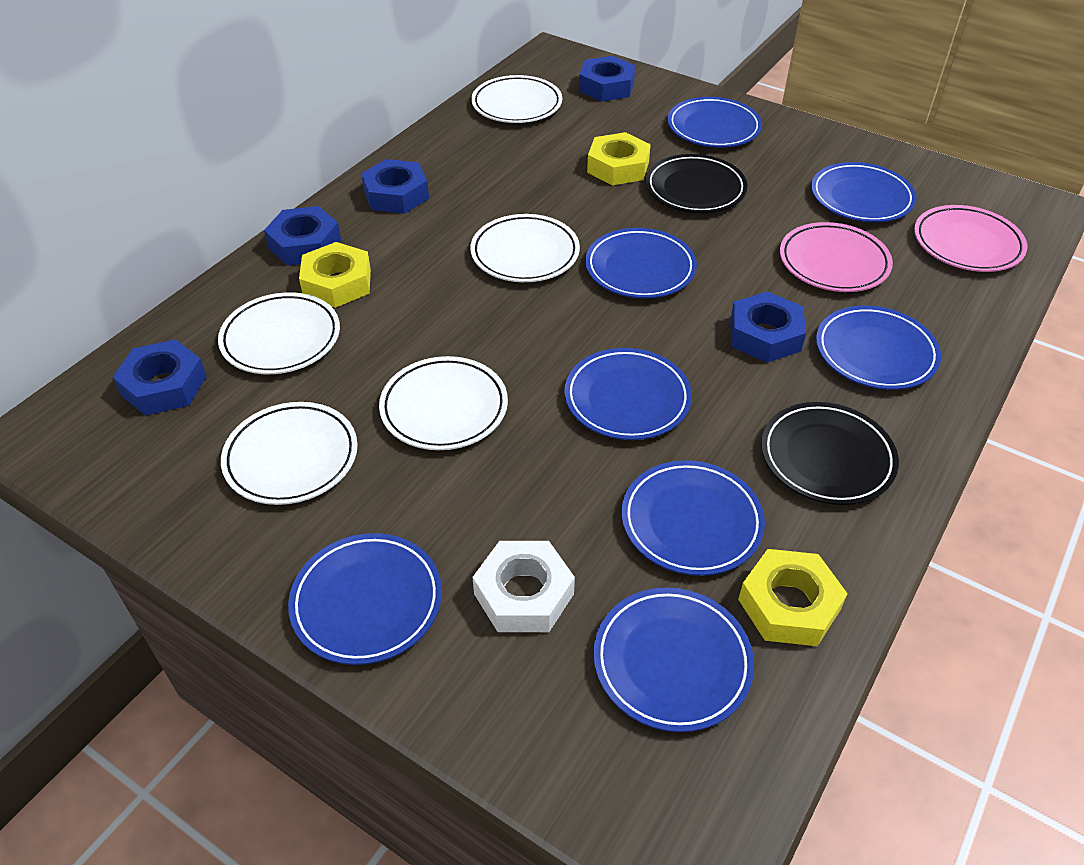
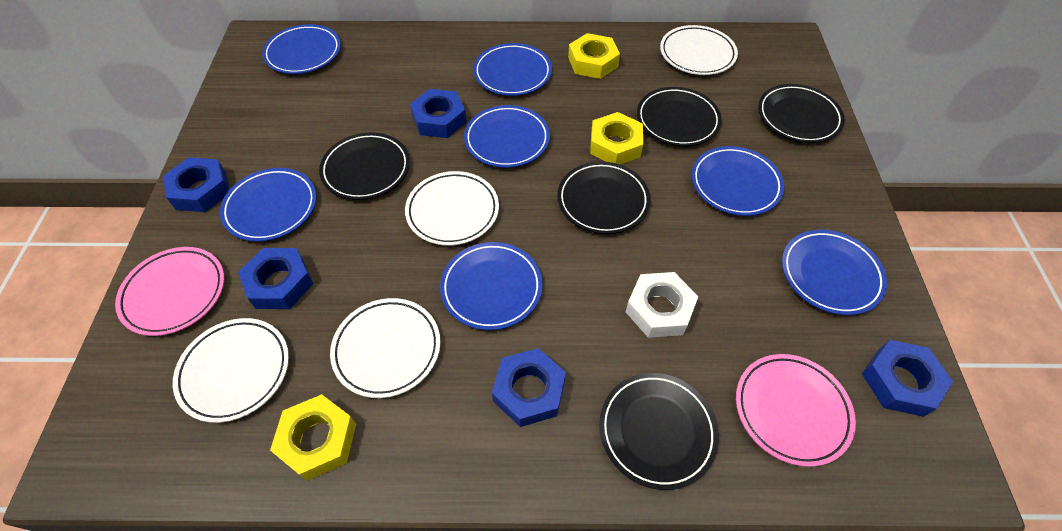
black plate: 2 -> 5
blue plate: 8 -> 7
white plate: 5 -> 4

